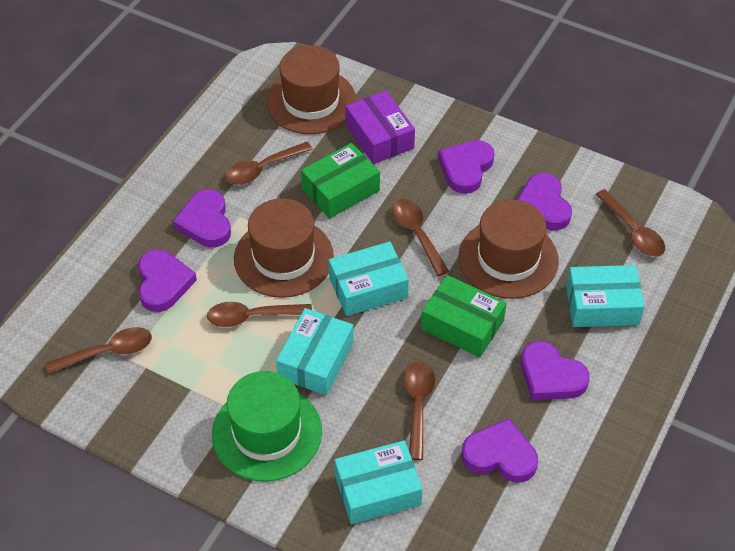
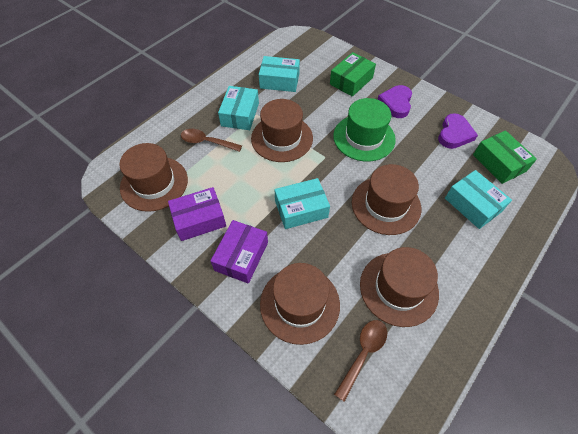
brown hat: 3 -> 5
brown spoon: 6 -> 2
purple box: 1 -> 2
purple heart: 6 -> 2

